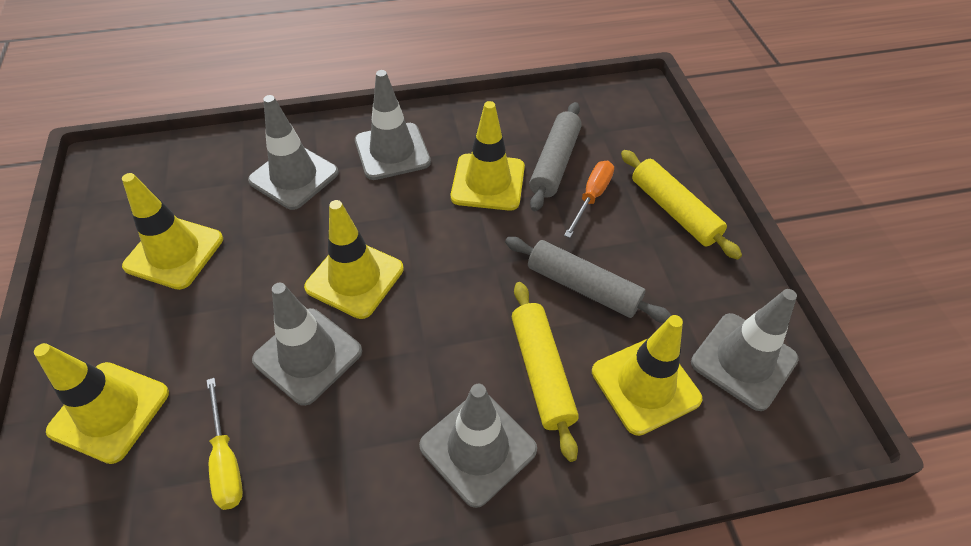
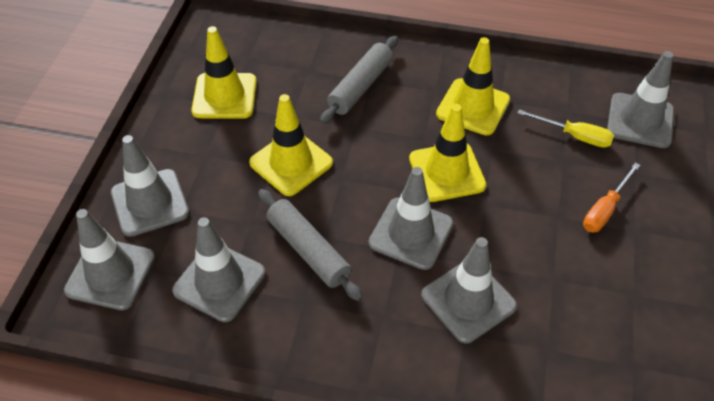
grey traffic cone: 5 -> 6
yellow rolling pin: 2 -> 0
yellow traffic cone: 5 -> 4

